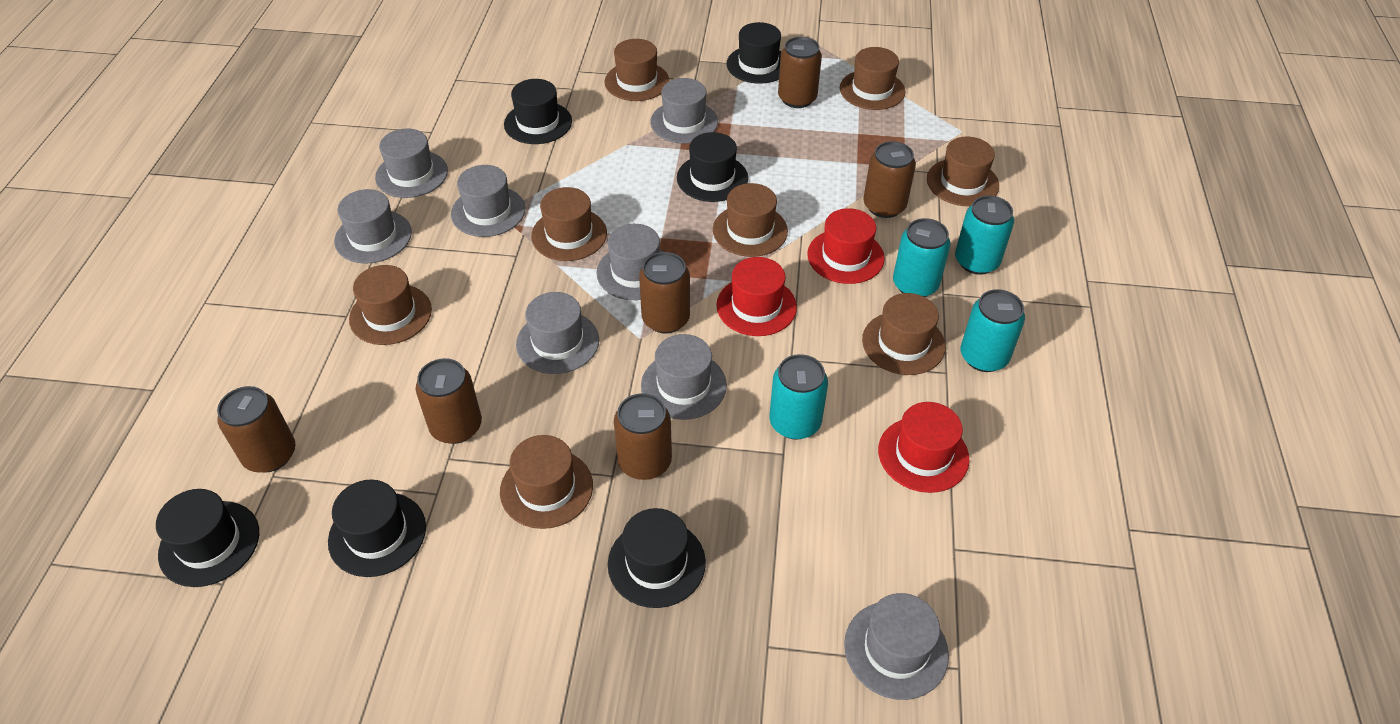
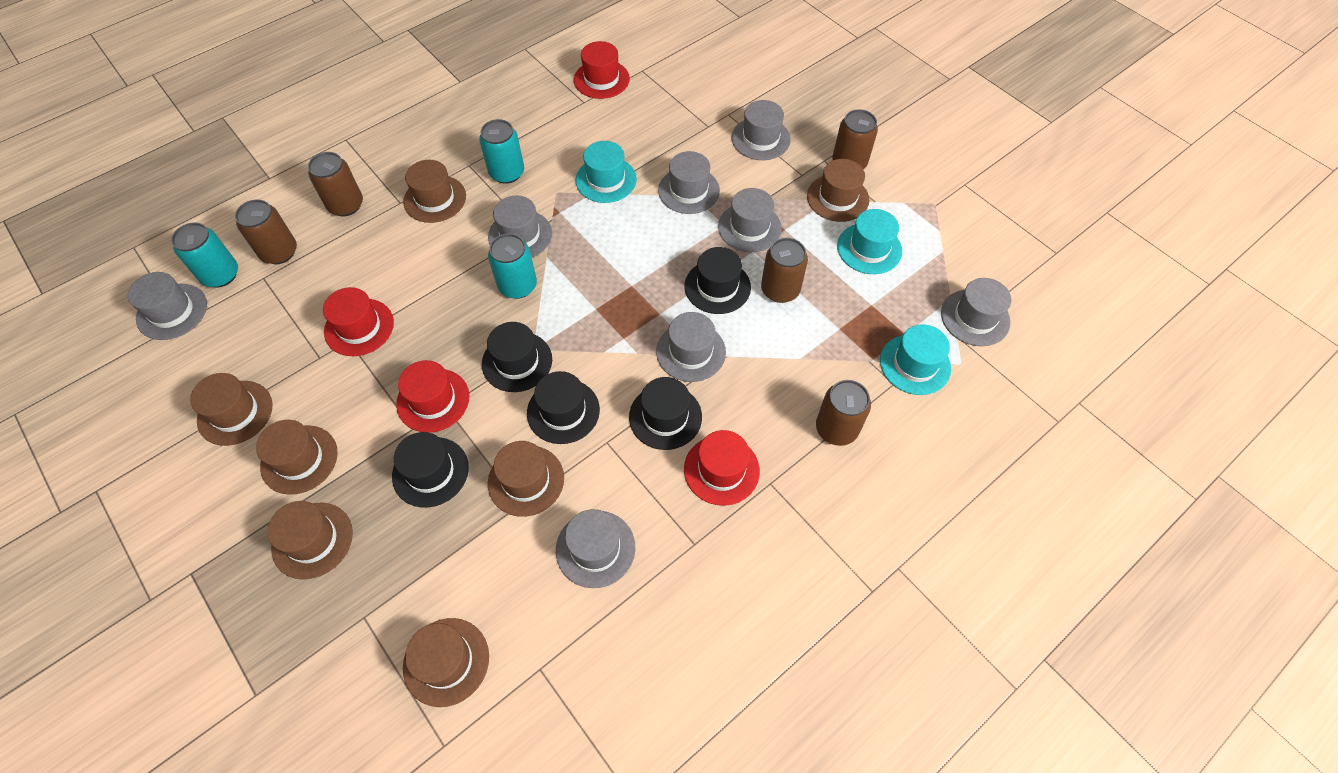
black hat: 6 -> 5
brown can: 6 -> 5
brown hat: 8 -> 7
red hat: 3 -> 4
turquoise can: 4 -> 3
turquoise hat: 0 -> 3

